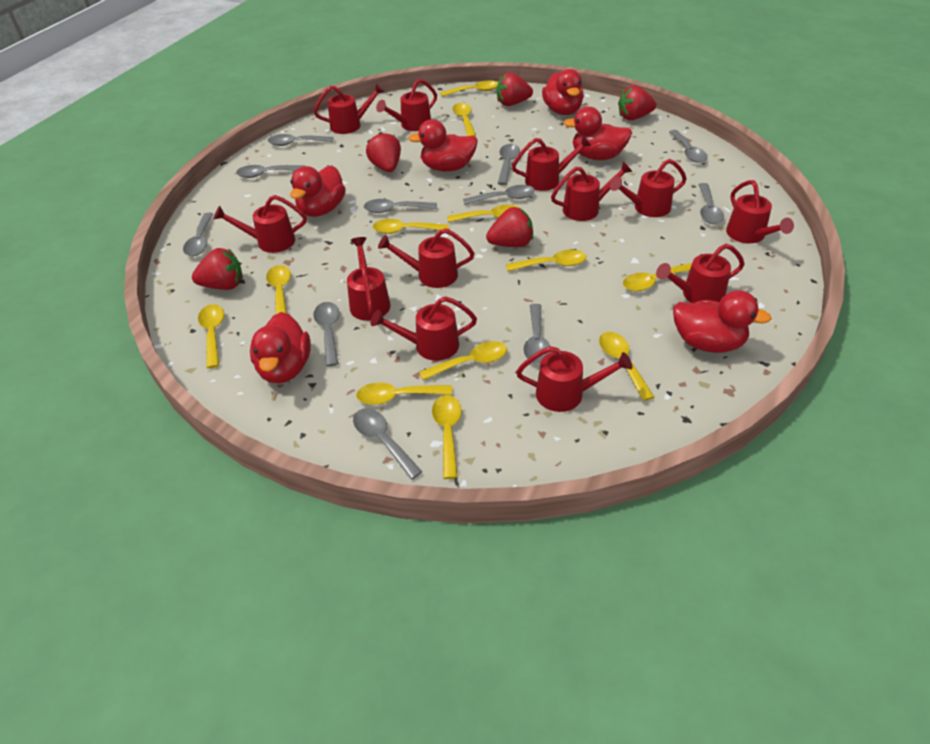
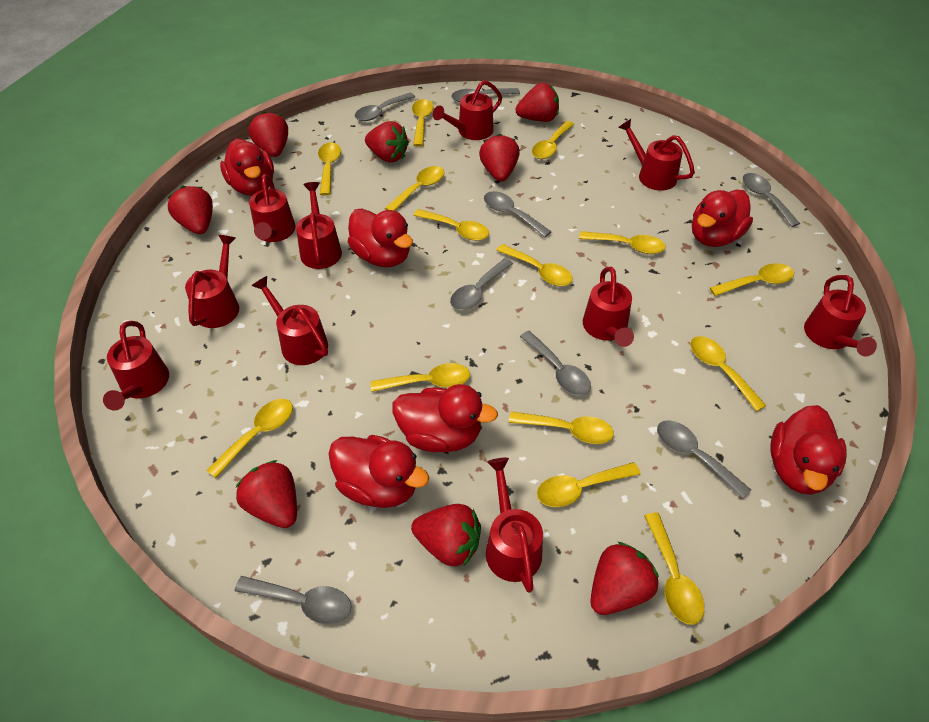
grey spoon: 11 -> 8
red strawberry: 5 -> 8
red watering can: 12 -> 10
yellow spoon: 12 -> 14

